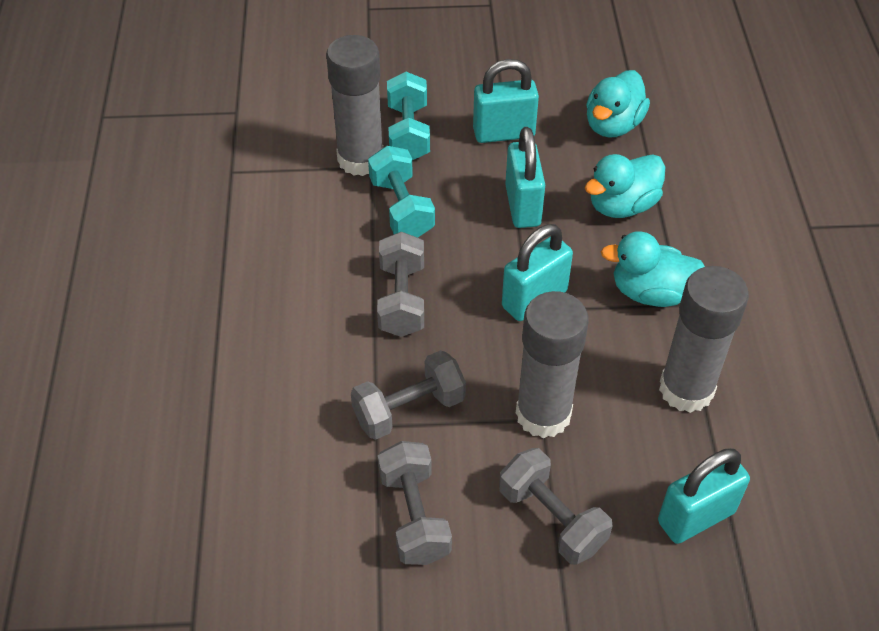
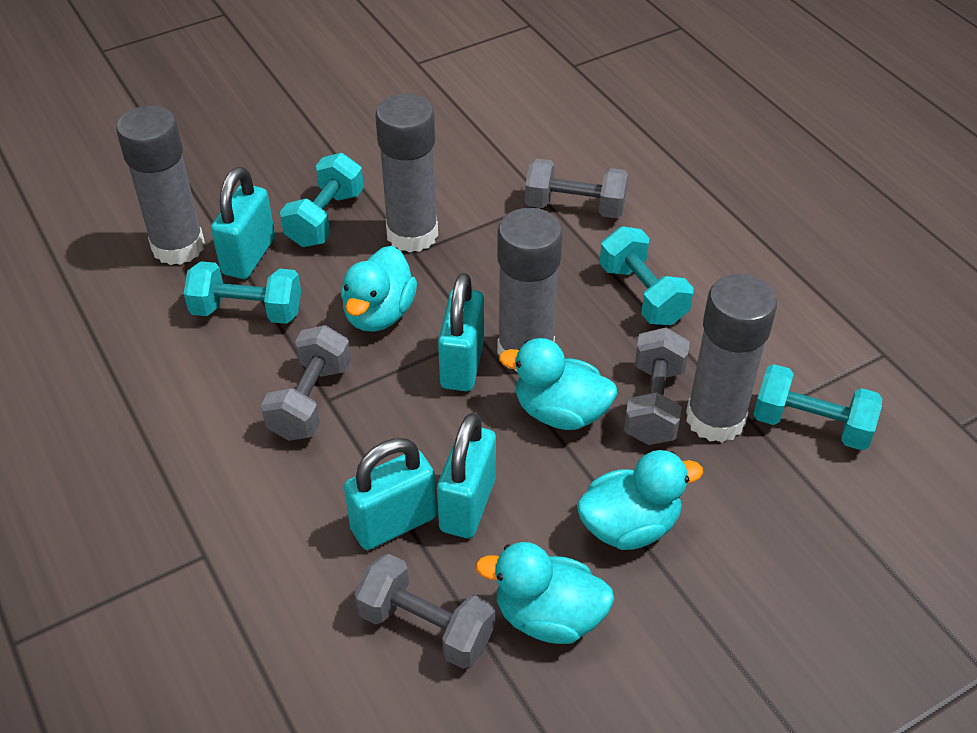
grey glue stick: 3 -> 4
turquoise duck: 3 -> 4
turquoise dumbbell: 2 -> 4

